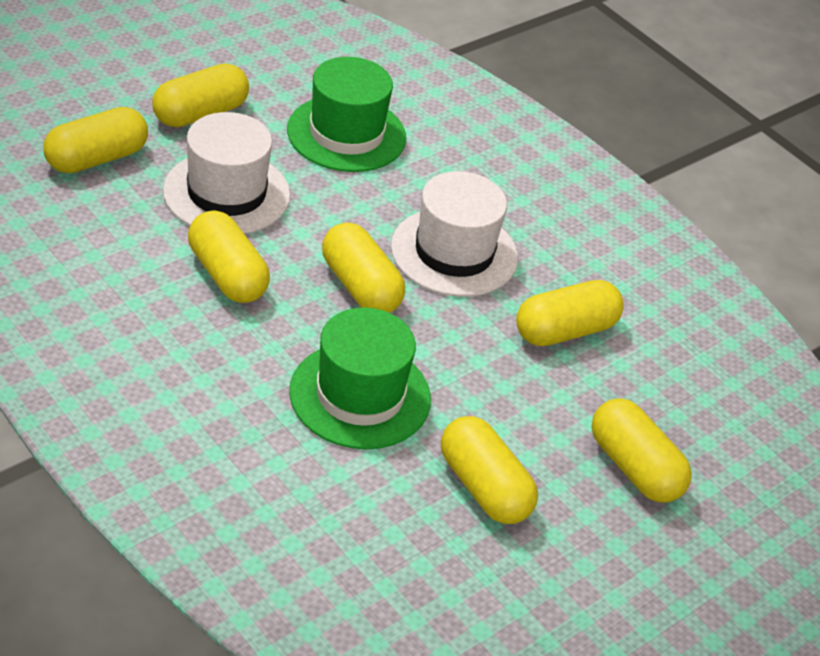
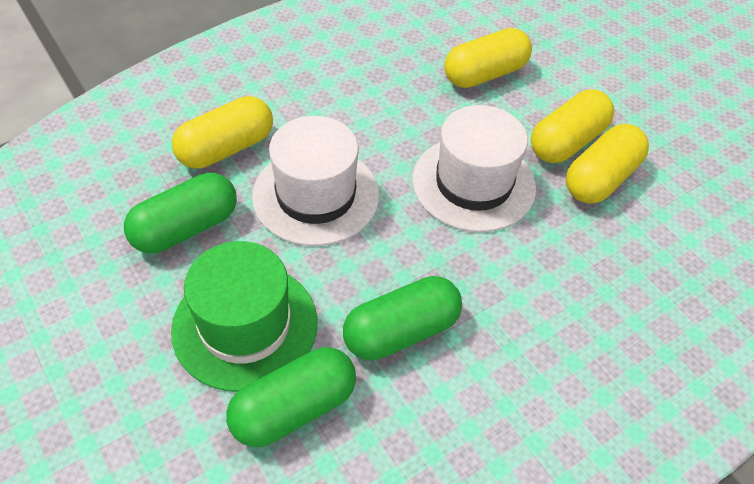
green capsule: 0 -> 3
green hat: 2 -> 1
yellow capsule: 7 -> 4

